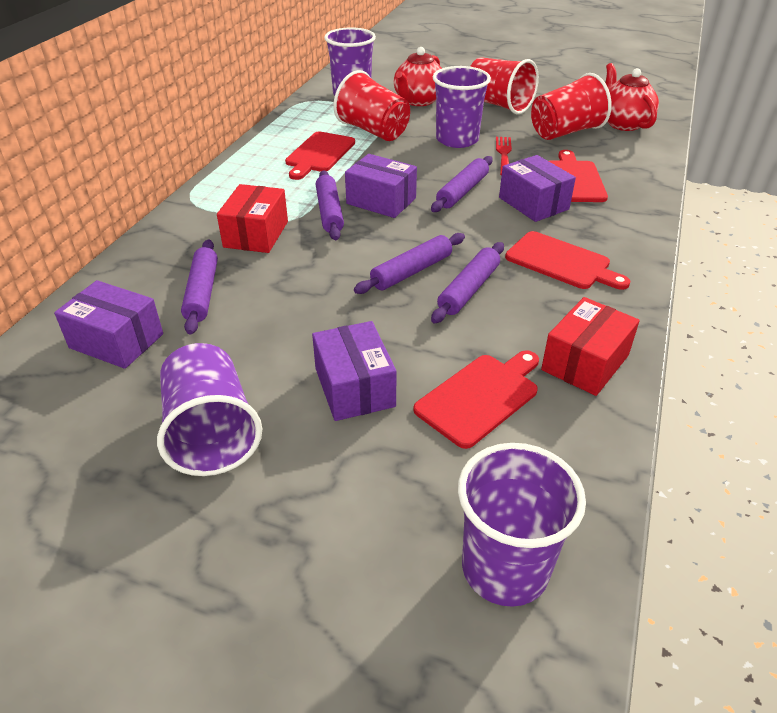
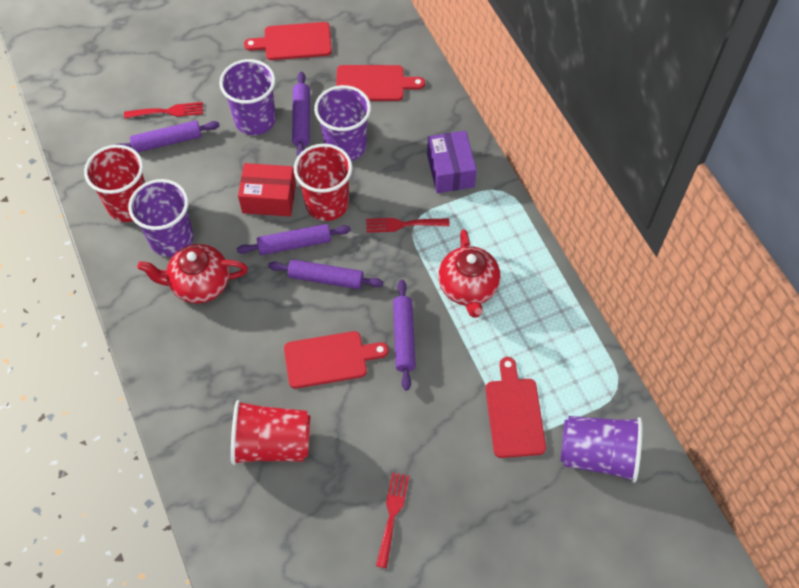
purple box: 4 -> 1
red box: 2 -> 1
red fork: 1 -> 3

